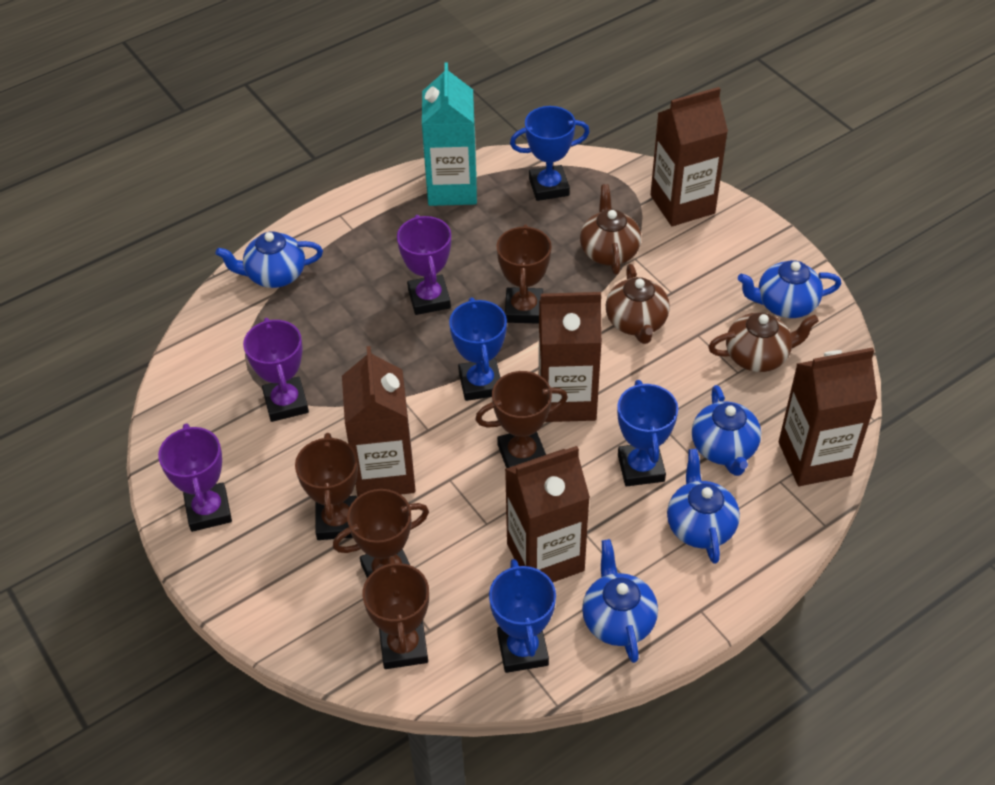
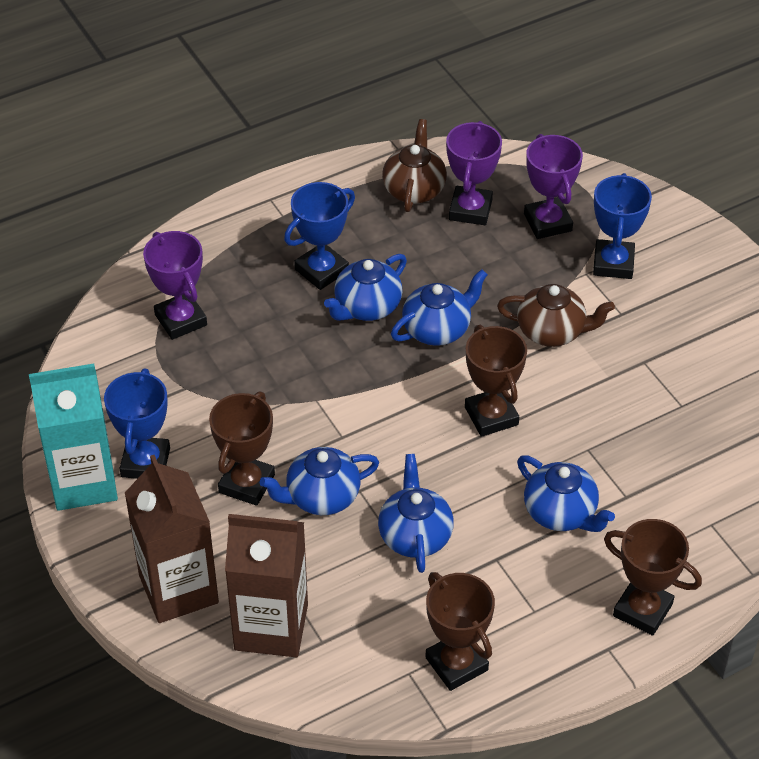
blue trophy: 4 -> 3
brown carton: 5 -> 2
brown teapot: 3 -> 2
brown trophy: 5 -> 4

